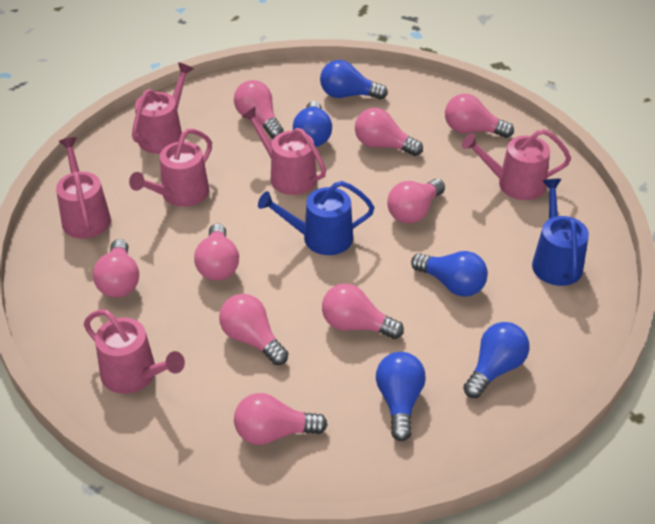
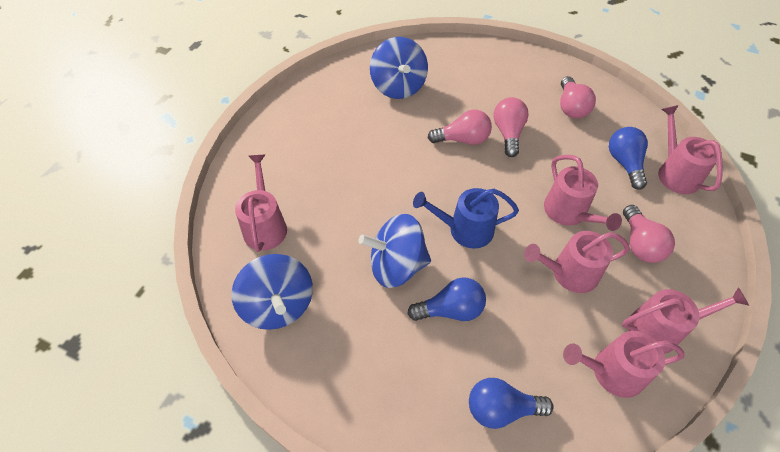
blue light bulb: 5 -> 3
blue spinning top: 0 -> 3
blue watering can: 2 -> 1
pink light bulb: 9 -> 4

